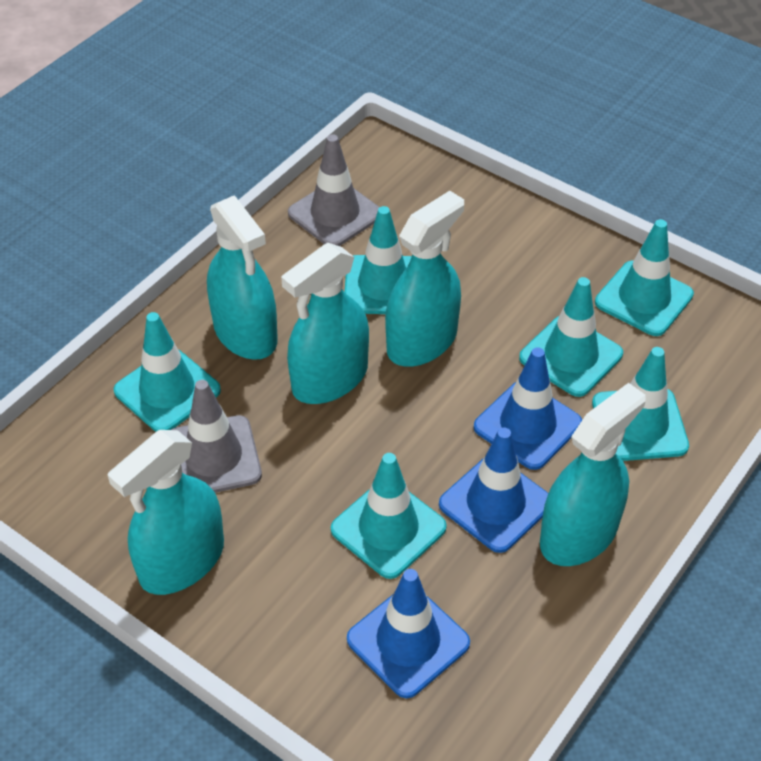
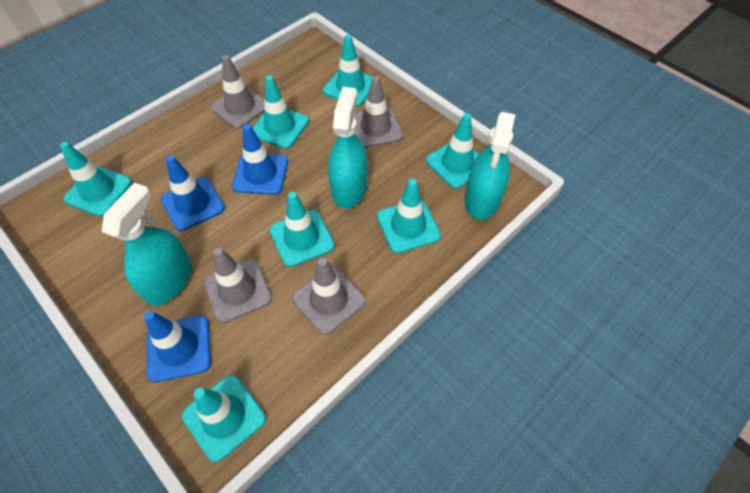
grey traffic cone: 2 -> 4
turquoise spray bottle: 5 -> 3
turquoise traffic cone: 6 -> 7

